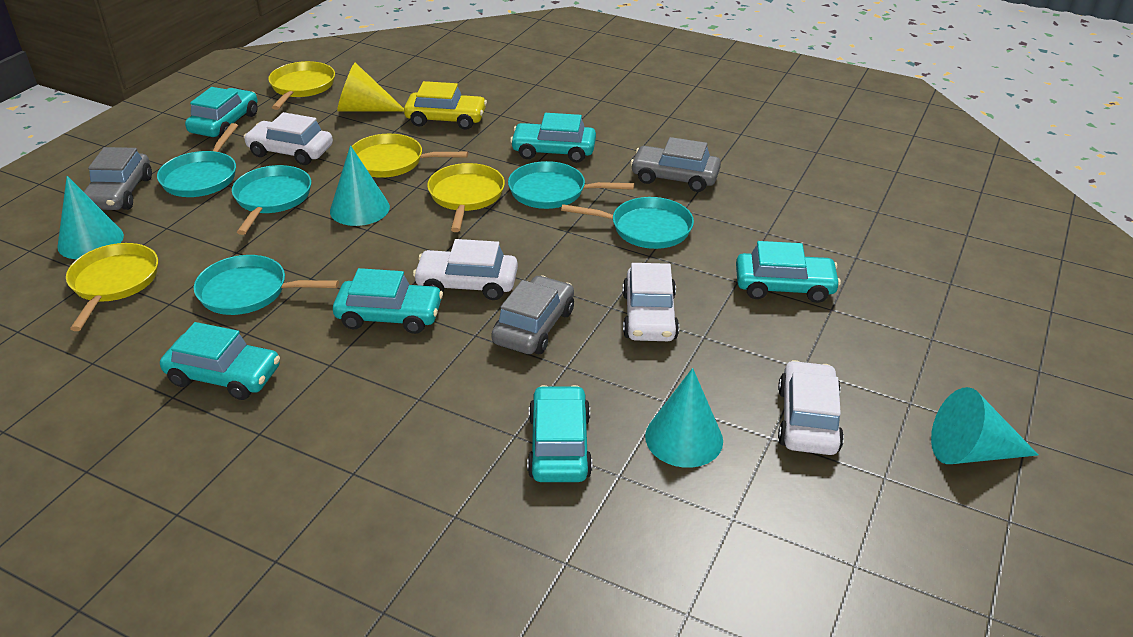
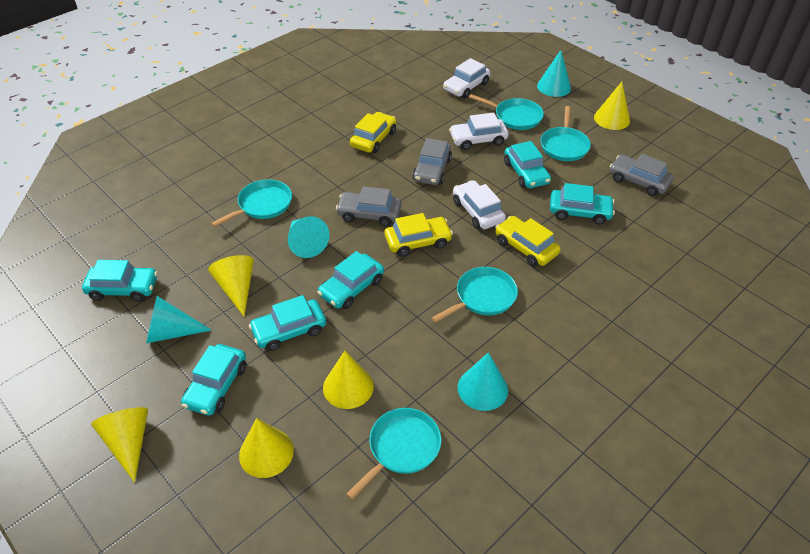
white car: 4 -> 3
yellow car: 1 -> 3
yellow cone: 1 -> 5
yellow pan: 4 -> 0

